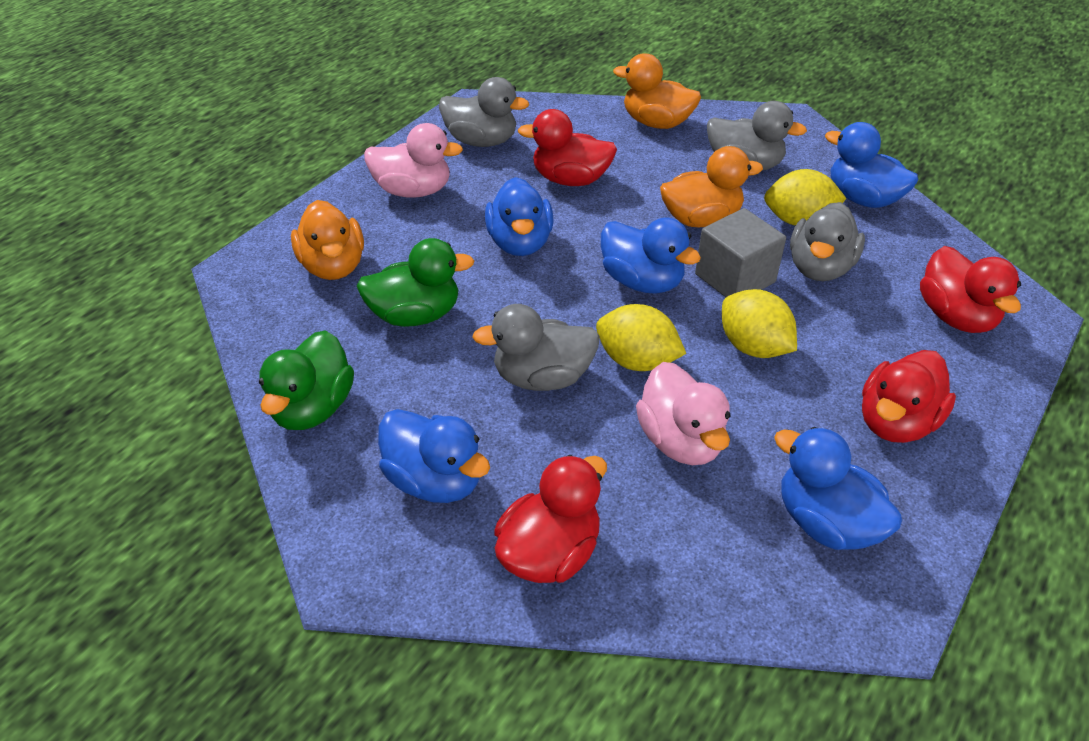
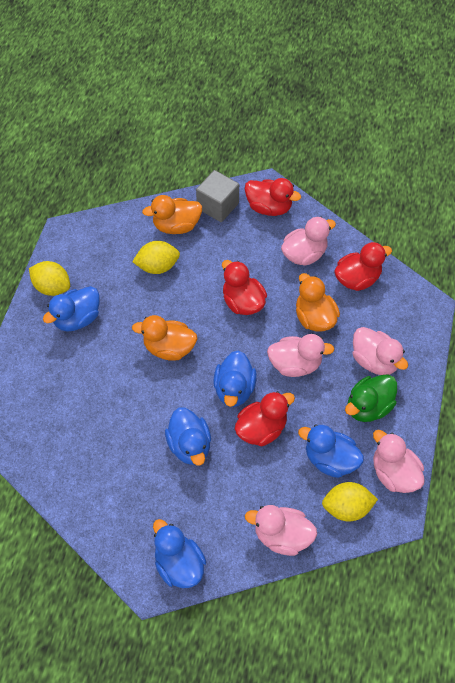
green duck: 2 -> 1
grey duck: 4 -> 0
pink duck: 2 -> 5

